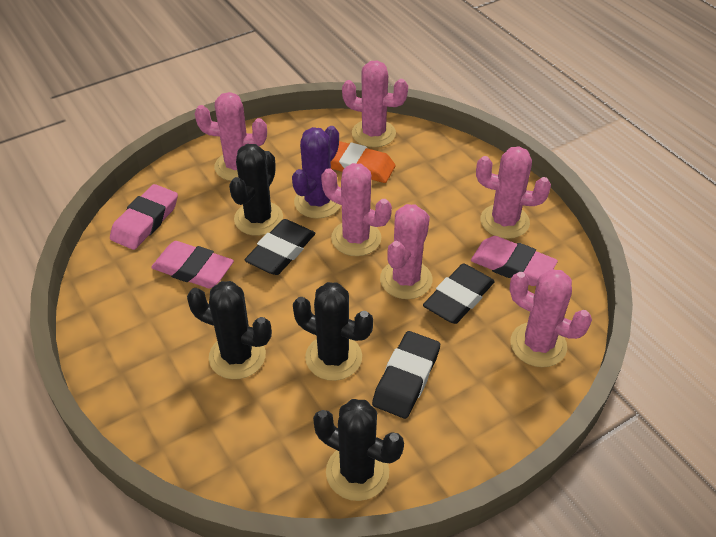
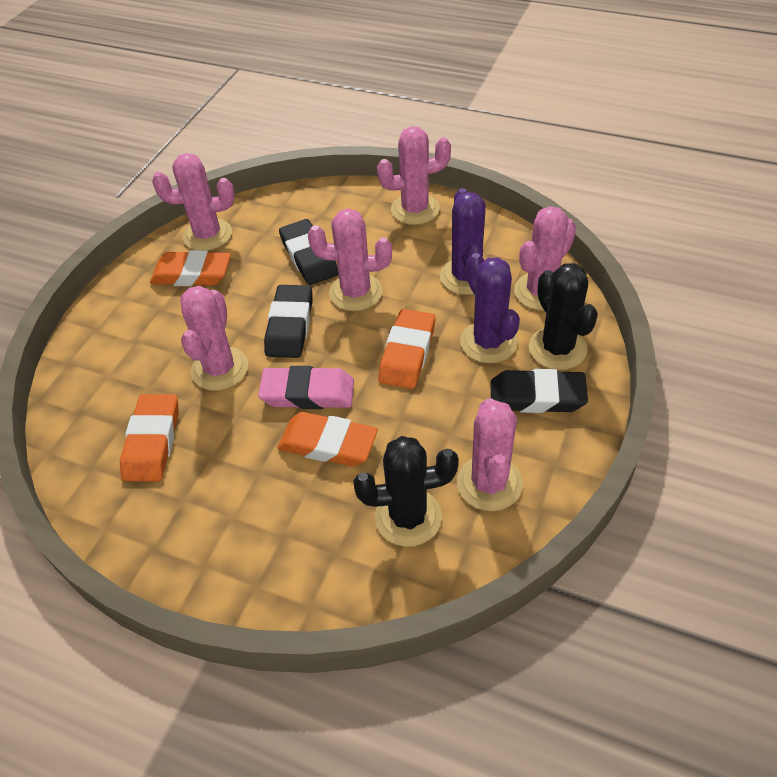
black cactus: 4 -> 2
orange eraser: 1 -> 4
pink eraser: 3 -> 1
purple cactus: 1 -> 2

